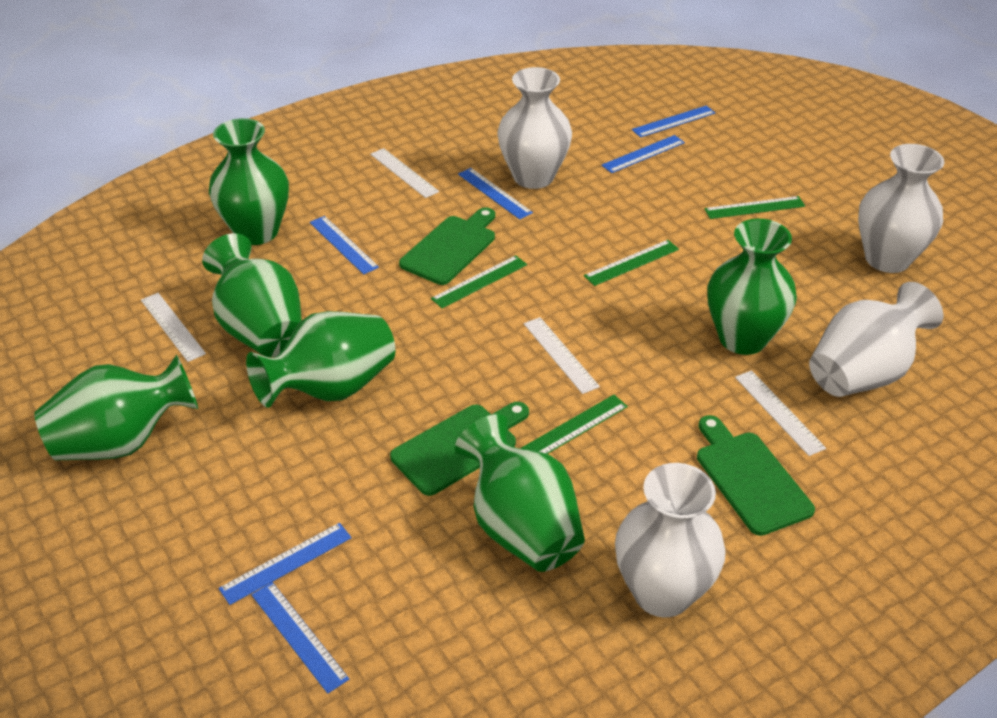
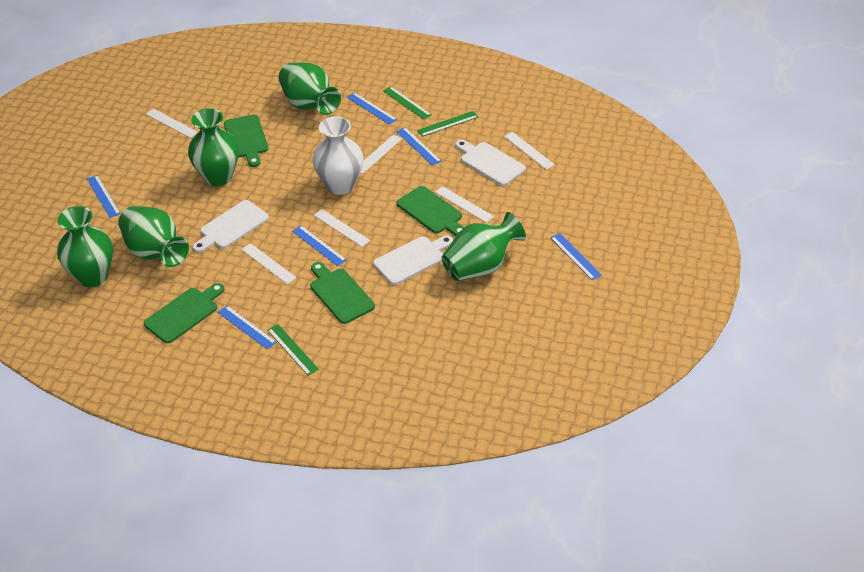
green cutting board: 3 -> 4
green ruler: 4 -> 3
green vase: 6 -> 5
white cutting board: 0 -> 3
white ruler: 4 -> 6
white vase: 4 -> 1

